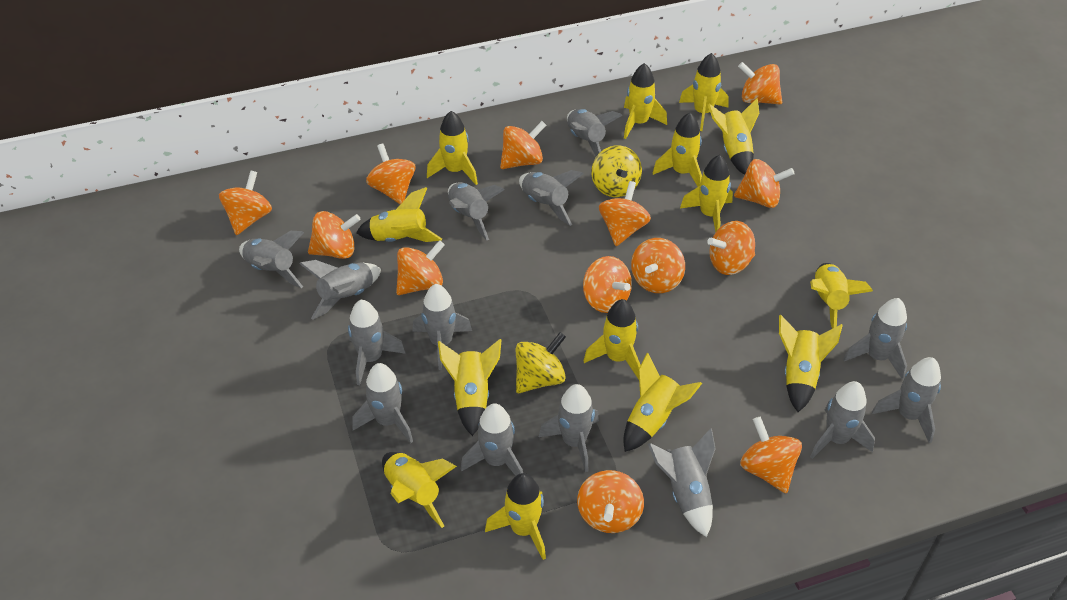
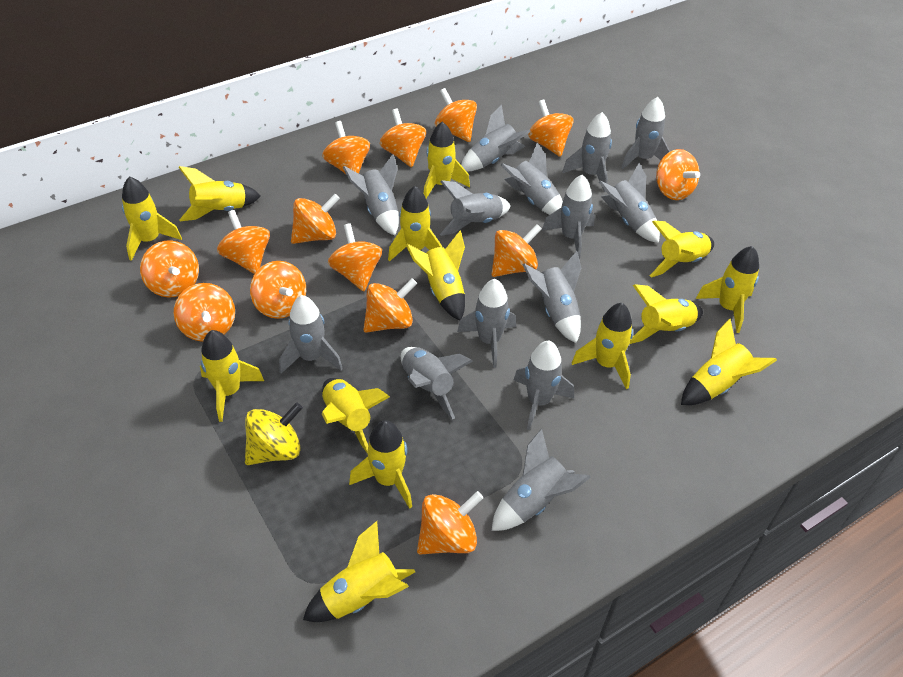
orange spinning top: 13 -> 14
yellow spinning top: 2 -> 1

